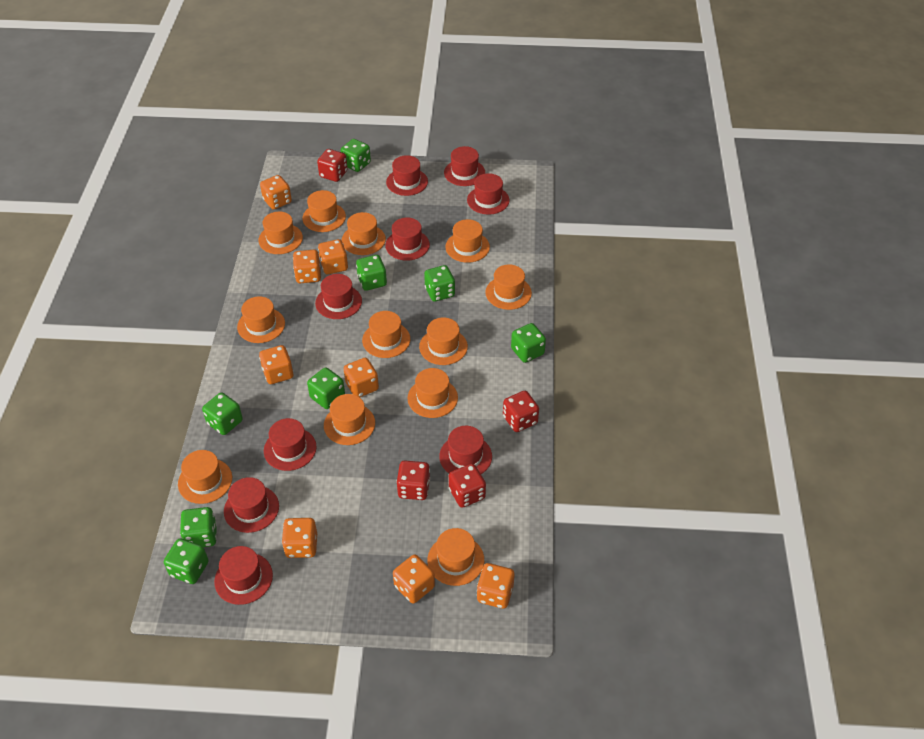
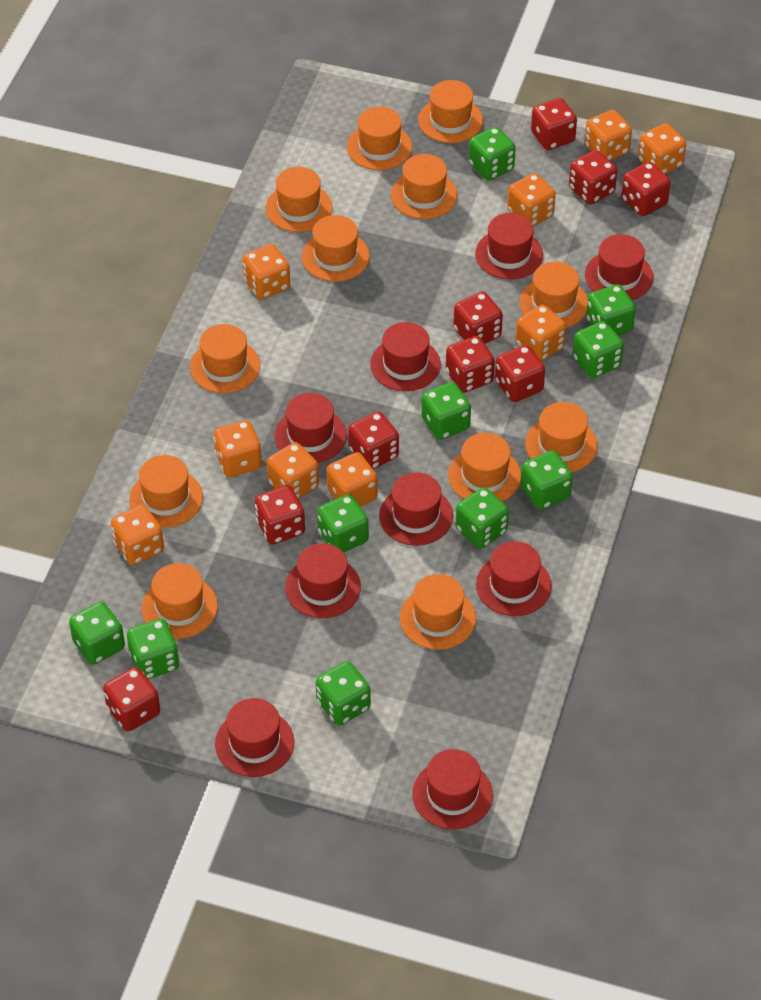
green dice: 8 -> 10
orange dice: 8 -> 9
red dice: 4 -> 9

